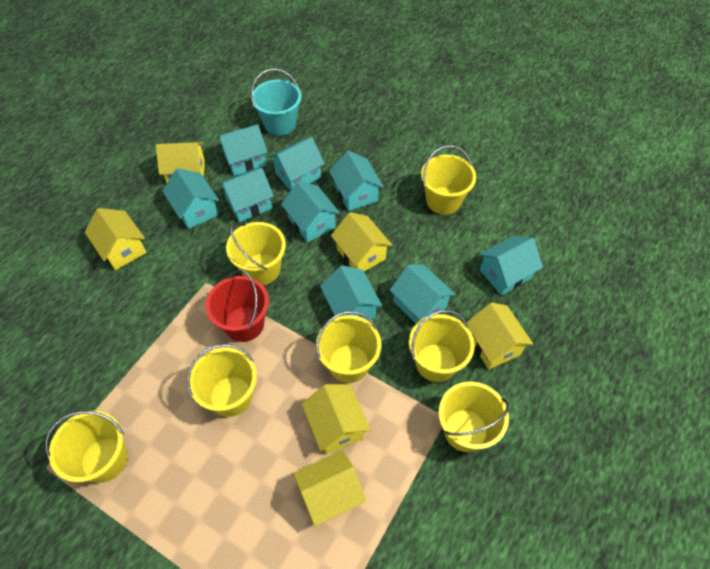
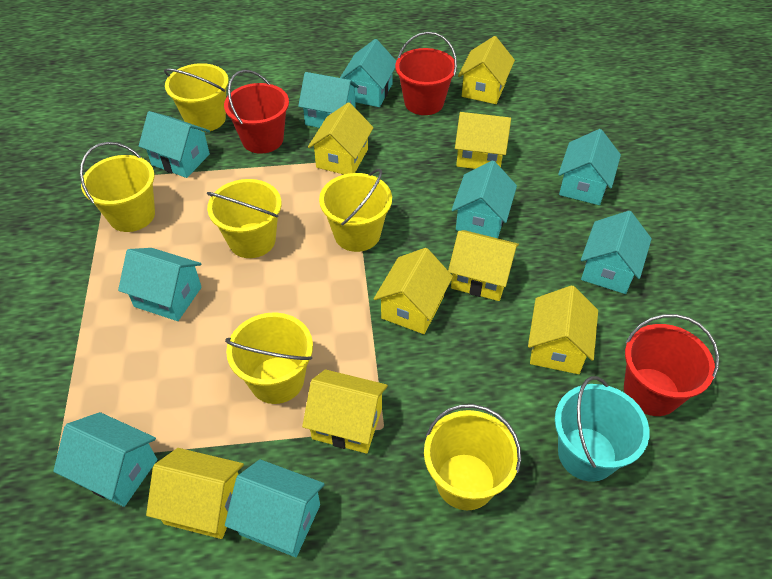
red bucket: 1 -> 3
yellow bucket: 7 -> 6
yellow house: 6 -> 8

